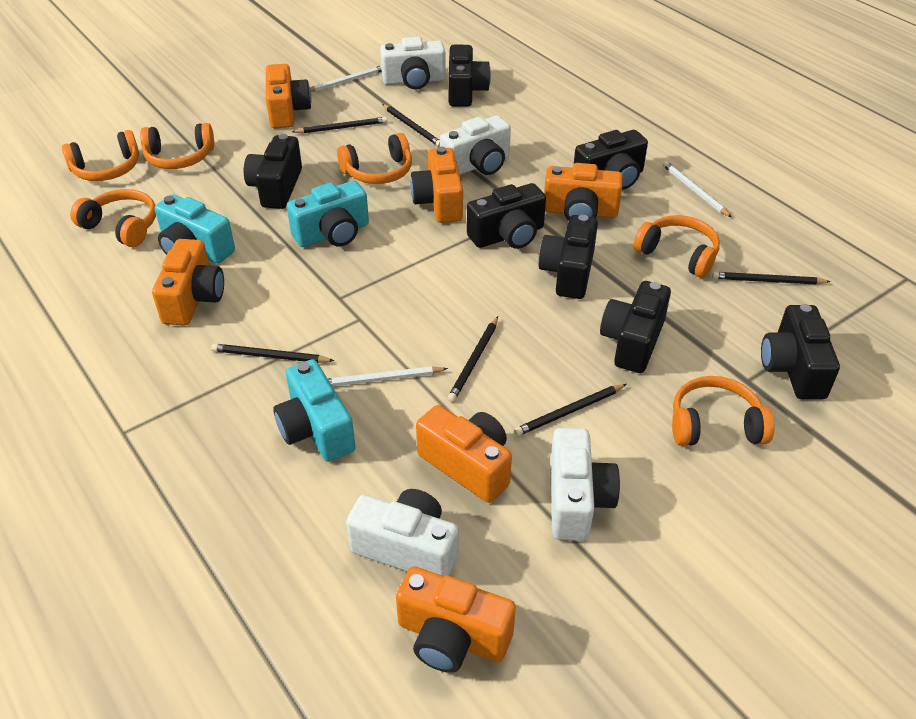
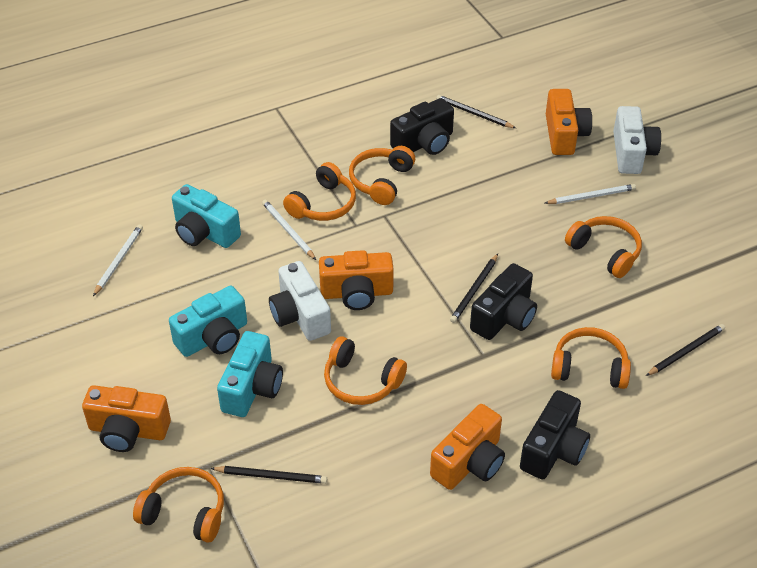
black camera: 7 -> 3
black pencil: 6 -> 4
orange camera: 6 -> 4
white camera: 4 -> 2

